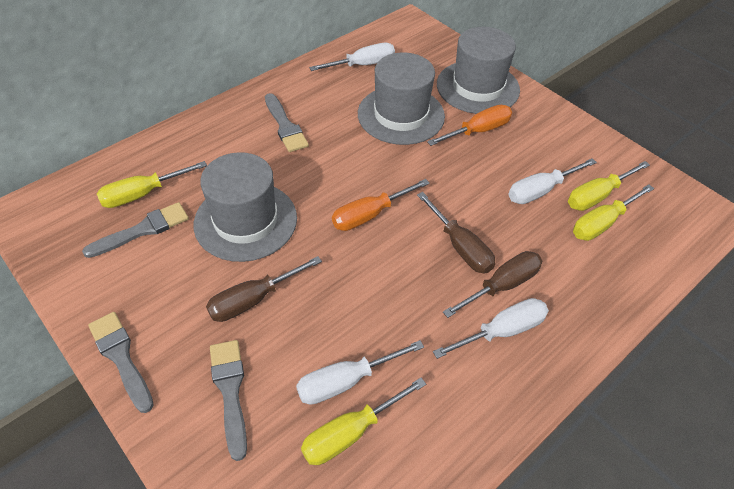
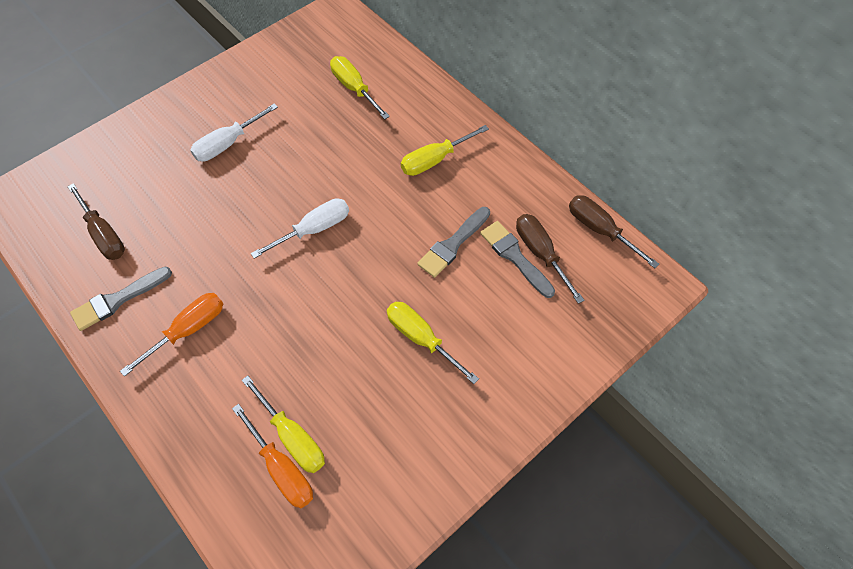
grey brush: 4 -> 3
grey hat: 3 -> 0
white screwdriver: 4 -> 2

